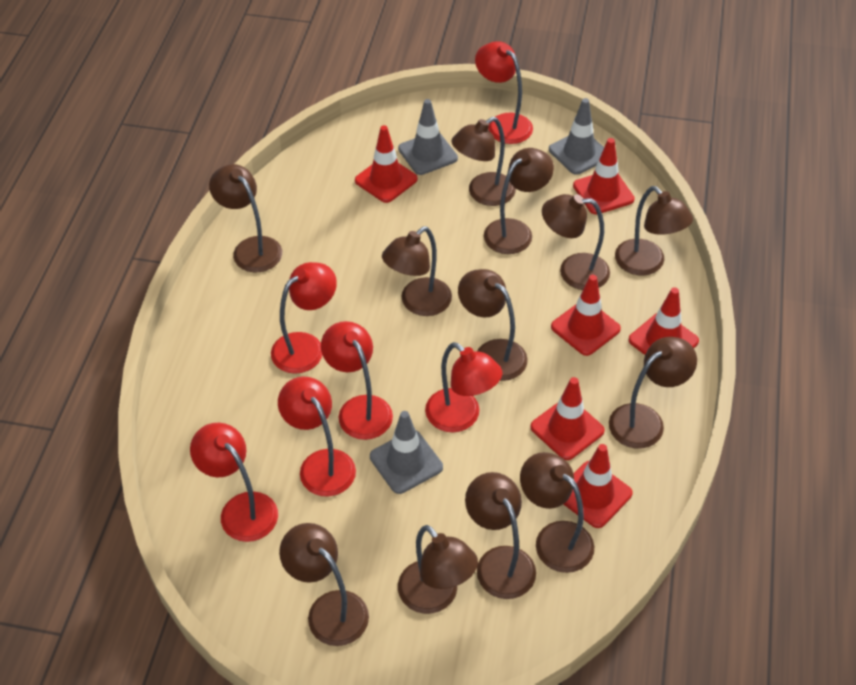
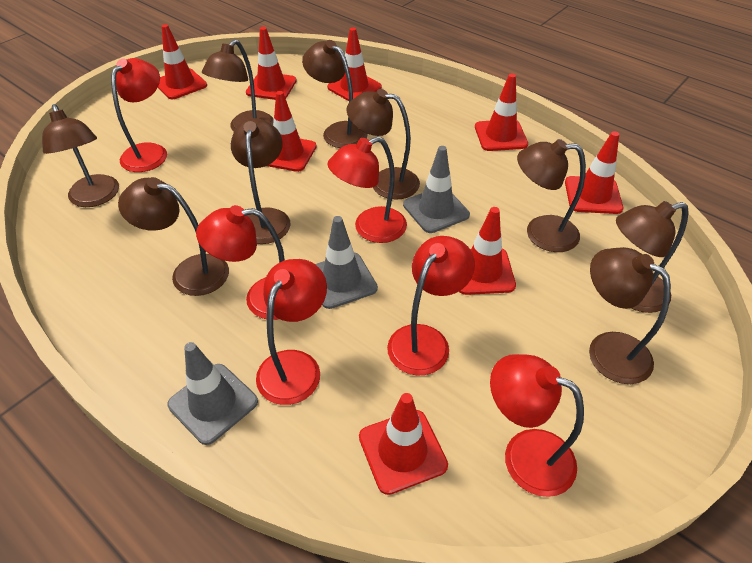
brown lamp: 12 -> 9
red traffic cone: 6 -> 8

